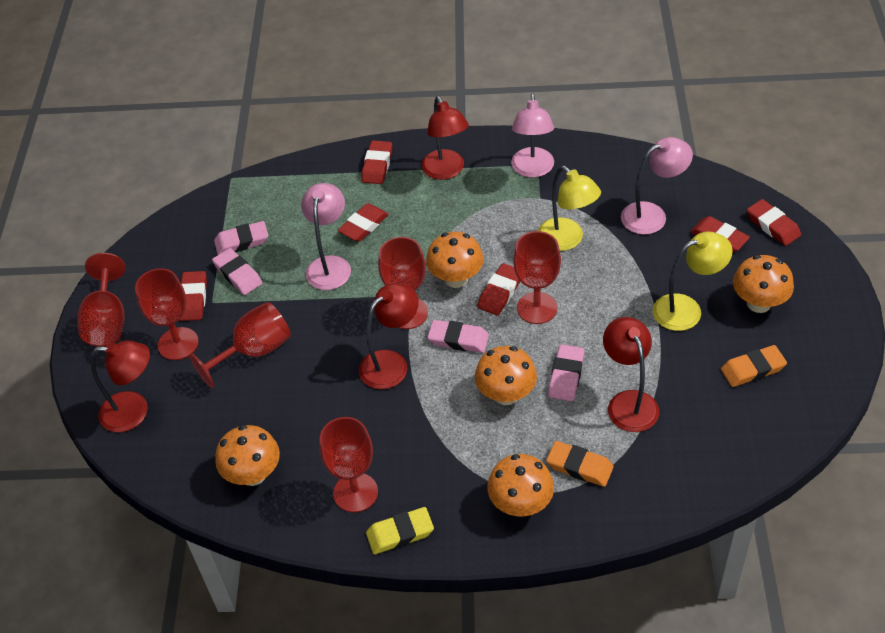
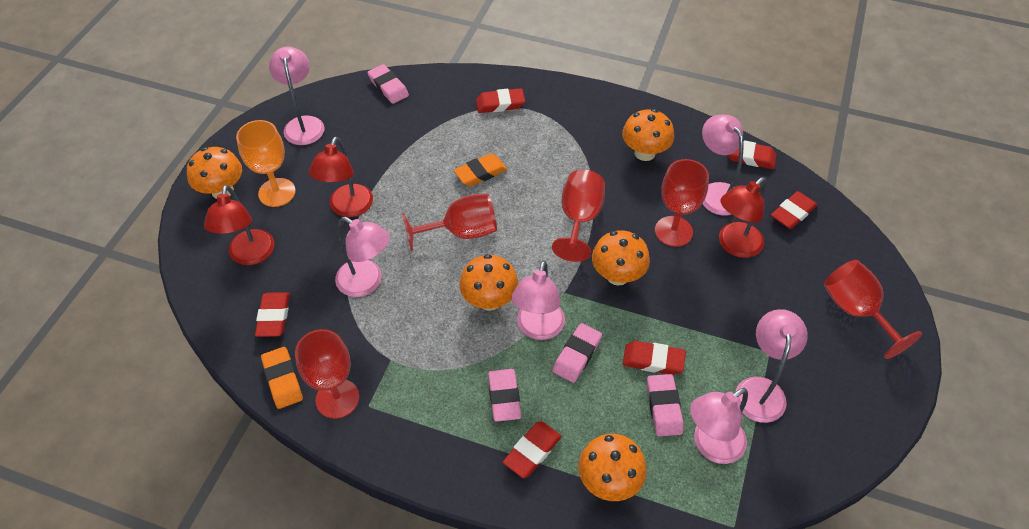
orange goblet: 0 -> 1
pink lamp: 3 -> 6
red goblet: 6 -> 5
red lamp: 4 -> 3
yellow eraser: 1 -> 0
yellow lamp: 2 -> 0

